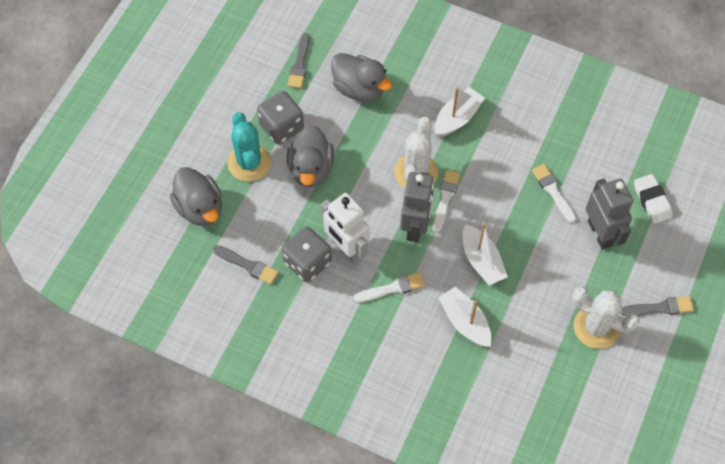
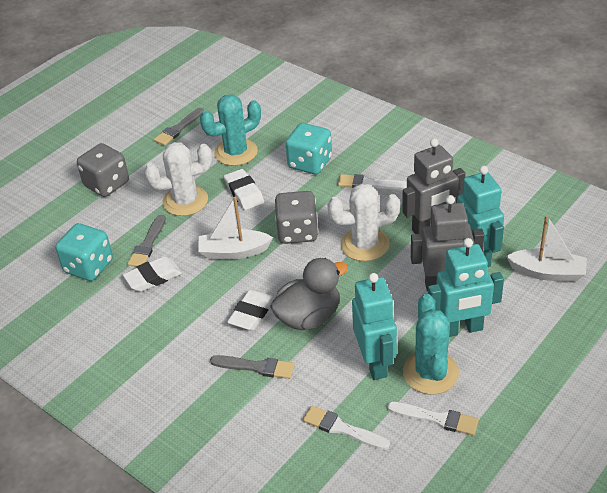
grey duck: 3 -> 1
turquoise cactus: 1 -> 2
turquoise dice: 0 -> 2
turquoise robot: 0 -> 3
white boat: 3 -> 2
white eraser: 1 -> 3
white robot: 1 -> 0

